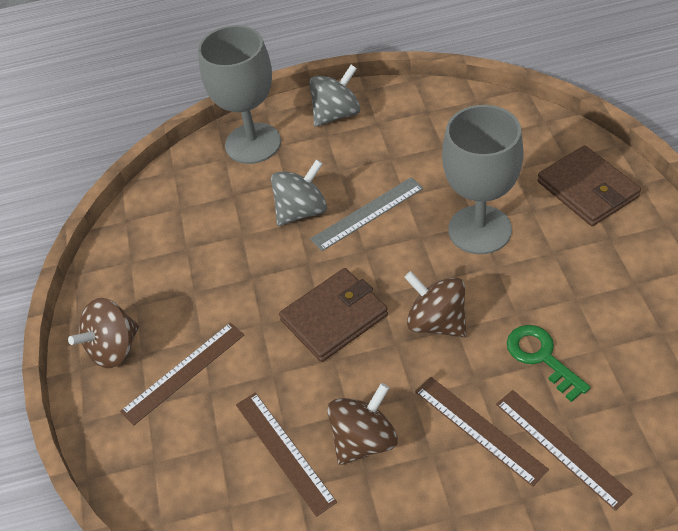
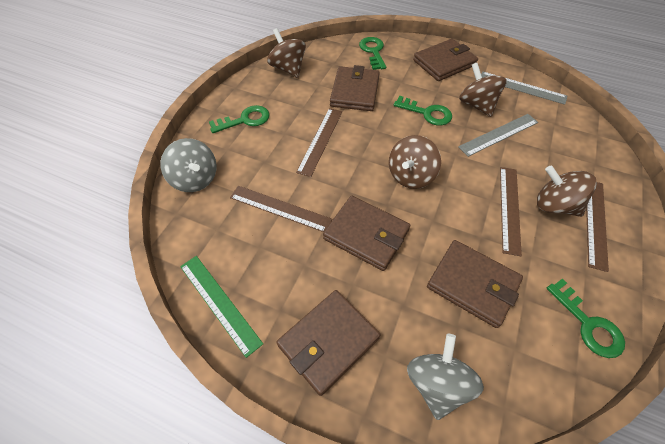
brown spinning top: 3 -> 4
brown wallet: 2 -> 5
green key: 1 -> 4
green ruler: 0 -> 1
grey goblet: 2 -> 0
grey ruler: 1 -> 2

